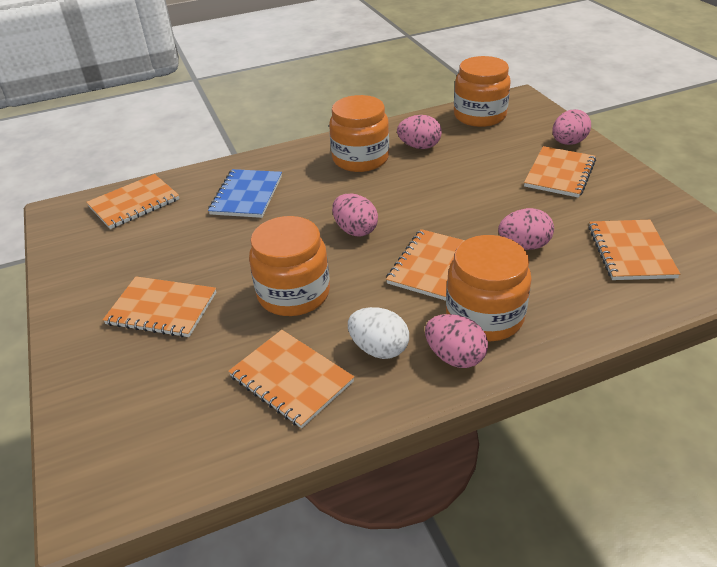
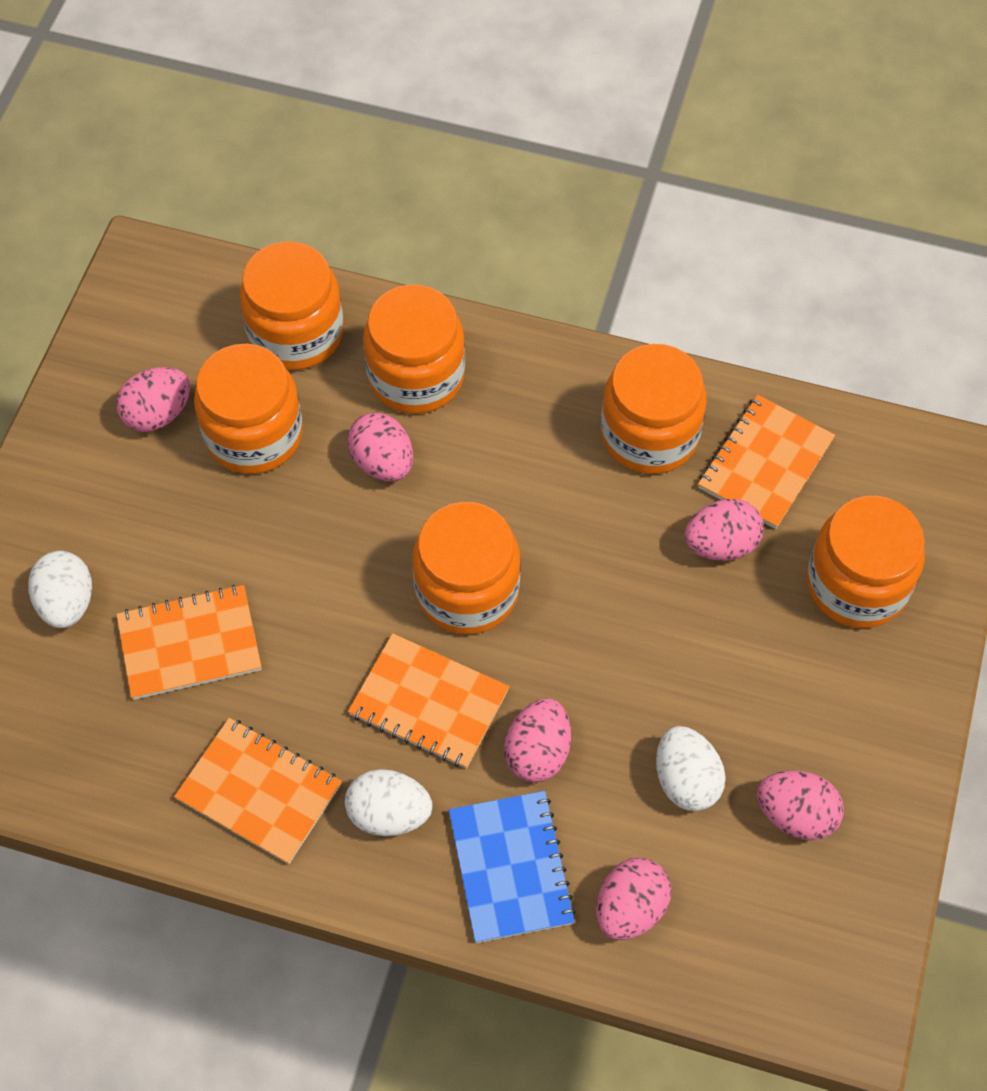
orange jar: 4 -> 6
orange notebook: 6 -> 4
pink egg: 5 -> 6
white egg: 1 -> 3

